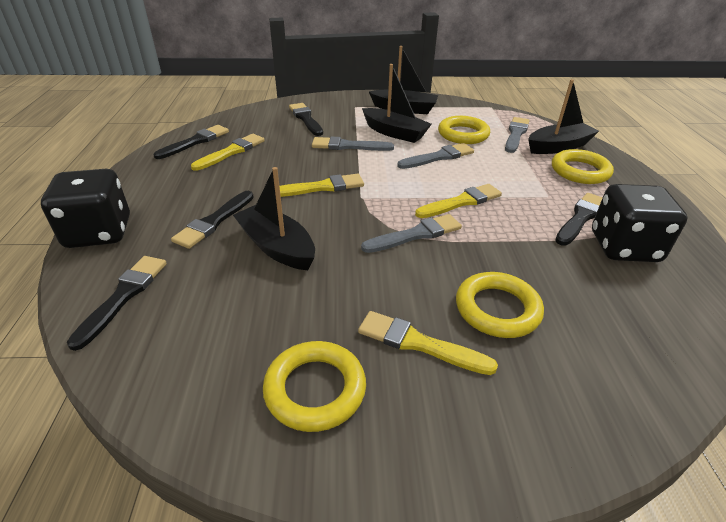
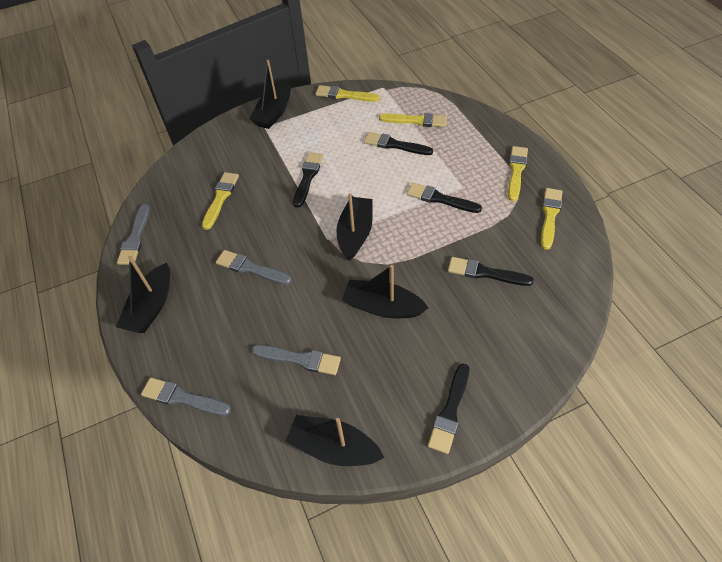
black boat: 4 -> 5
black dice: 2 -> 0
yellow brush: 4 -> 5
yellow ring: 4 -> 0

